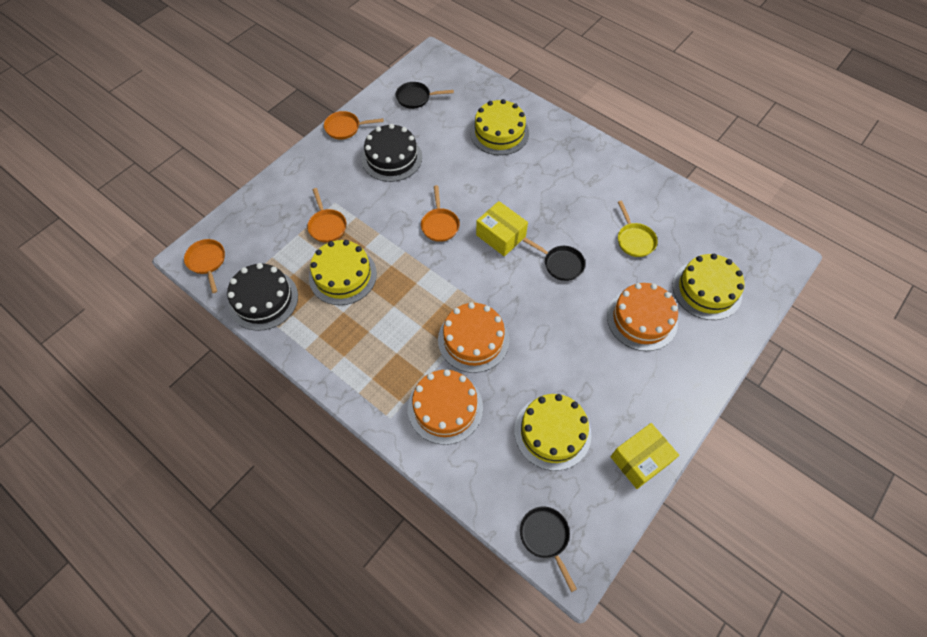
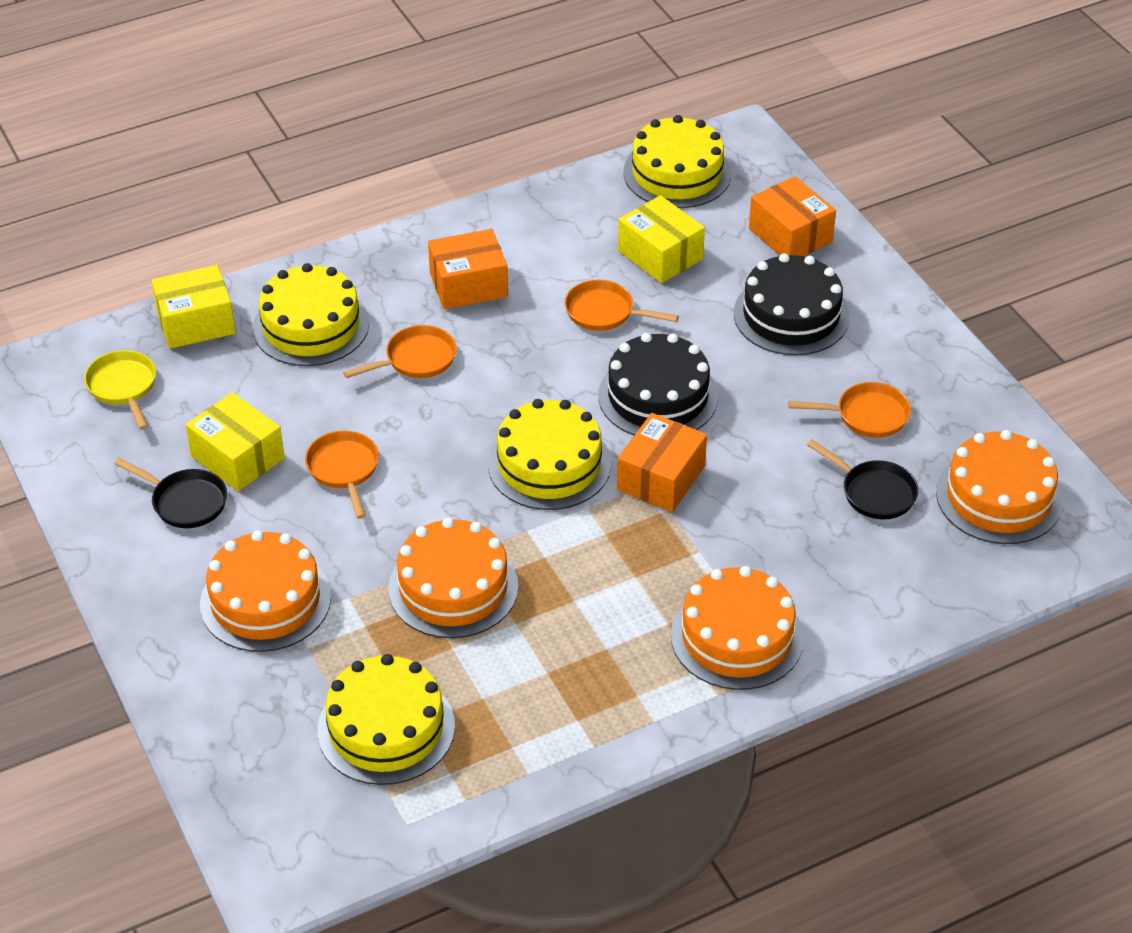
black pan: 3 -> 2
orange box: 0 -> 3
orange cake: 3 -> 4
yellow box: 2 -> 3

